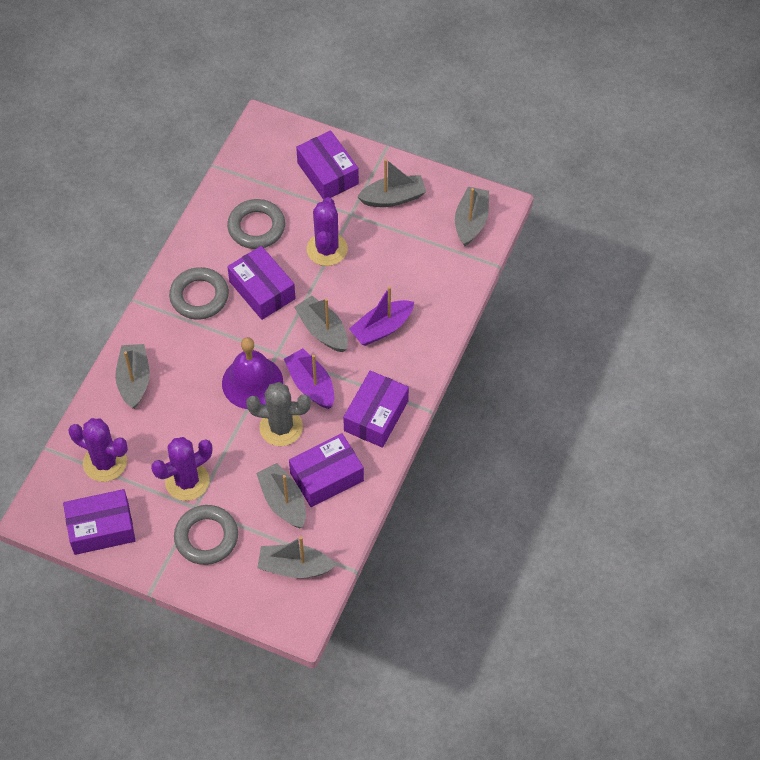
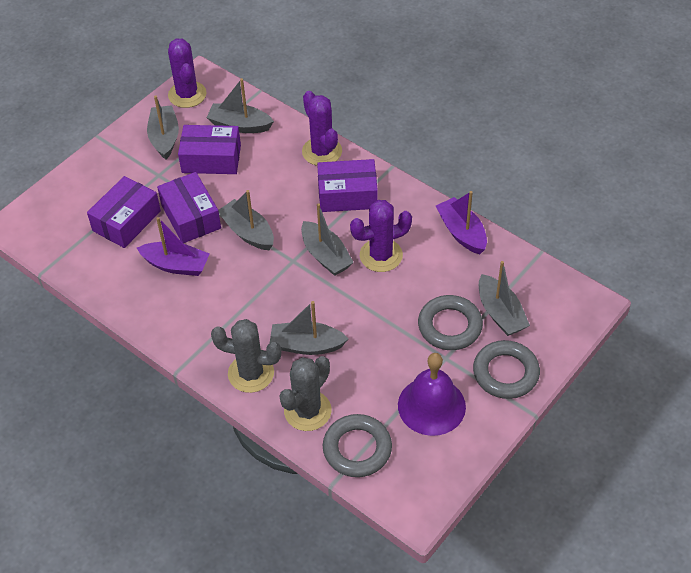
grey cactus: 1 -> 2
purple box: 5 -> 4

